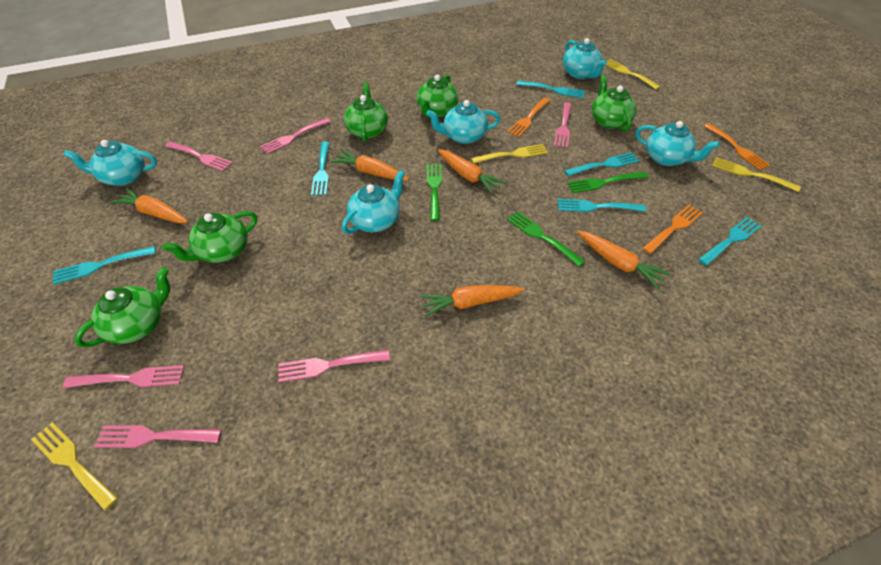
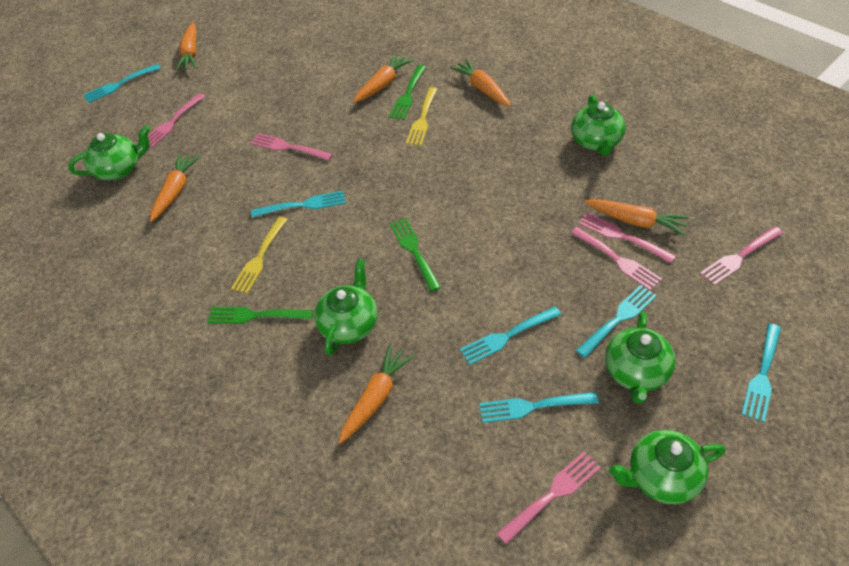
orange carrot: 5 -> 6
orange fork: 3 -> 0
turquoise teapot: 5 -> 0
yellow fork: 4 -> 2

